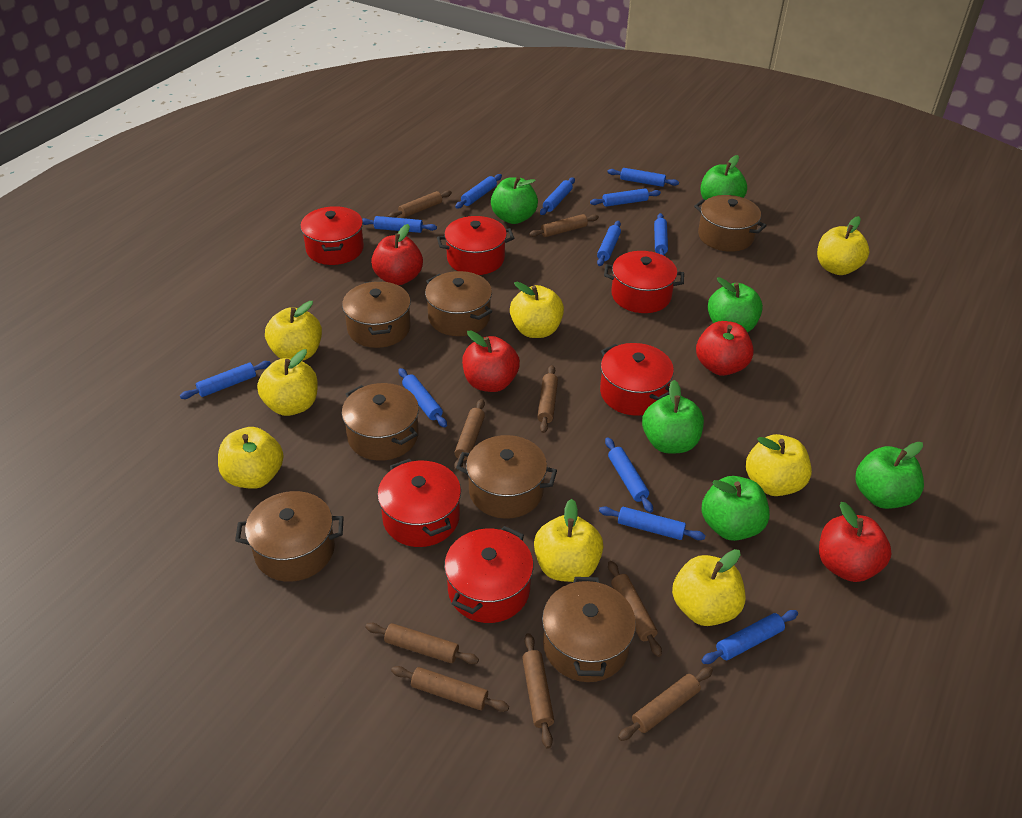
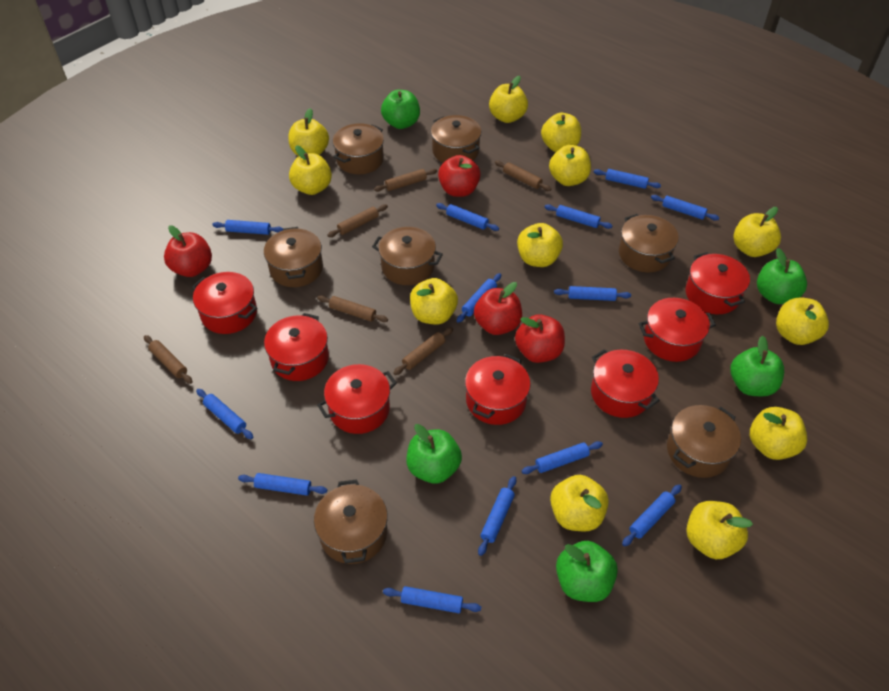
blue rolling pin: 12 -> 13
brown rolling pin: 9 -> 6
green apple: 6 -> 5
red pot: 6 -> 7
yellow apple: 8 -> 12

